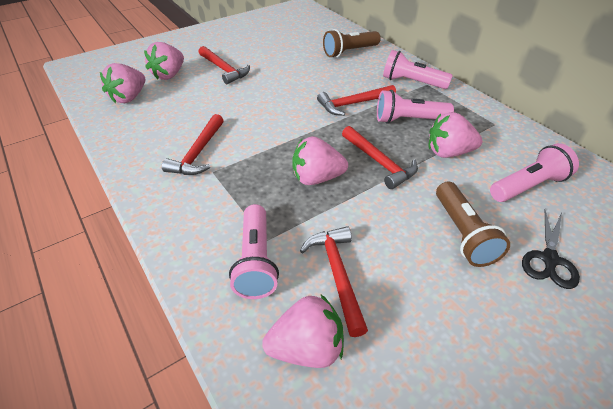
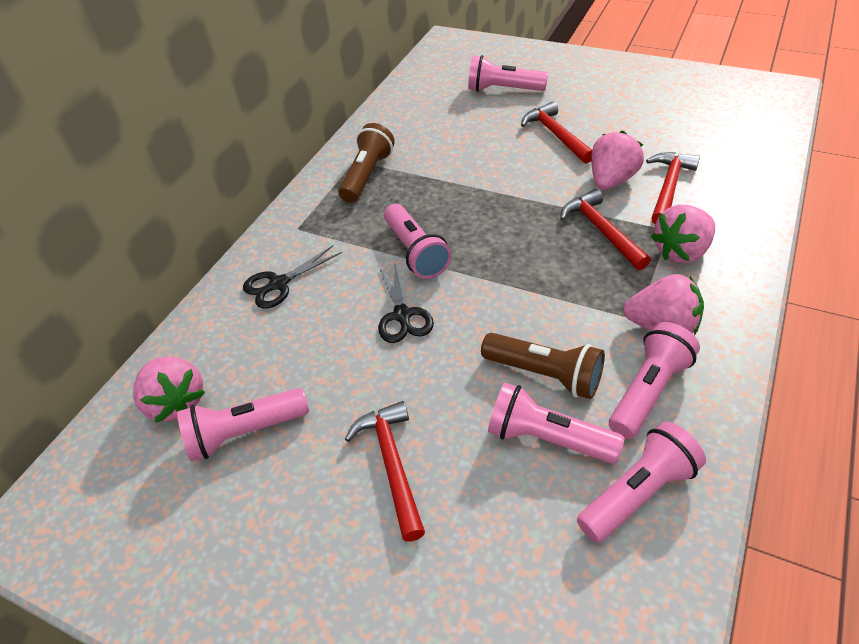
black scissors: 1 -> 2
pink flashlight: 4 -> 6
pink strawberry: 5 -> 4
red hammer: 5 -> 4

